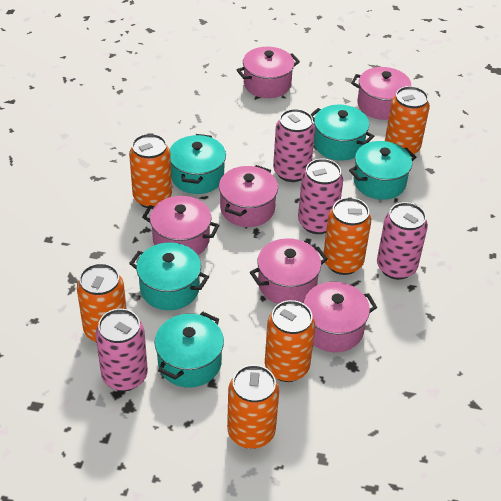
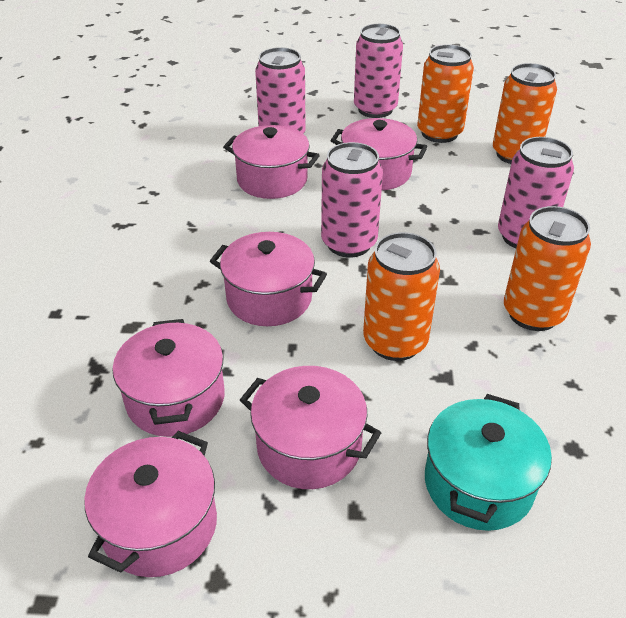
orange can: 6 -> 4
turquoise pot: 5 -> 1

